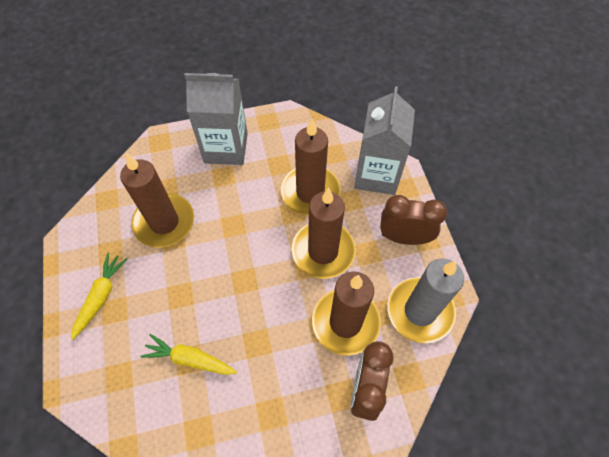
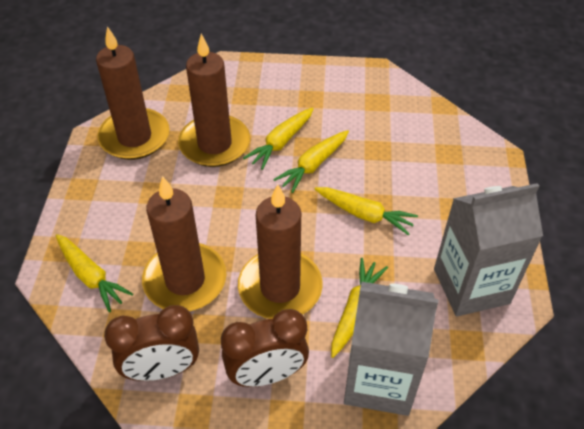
grey candle: 1 -> 0
yellow carrot: 2 -> 5

